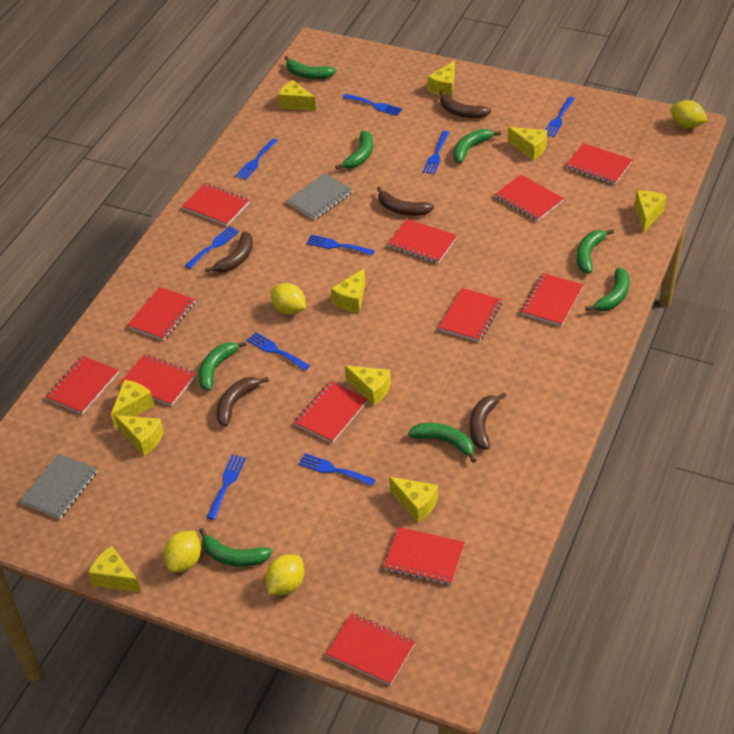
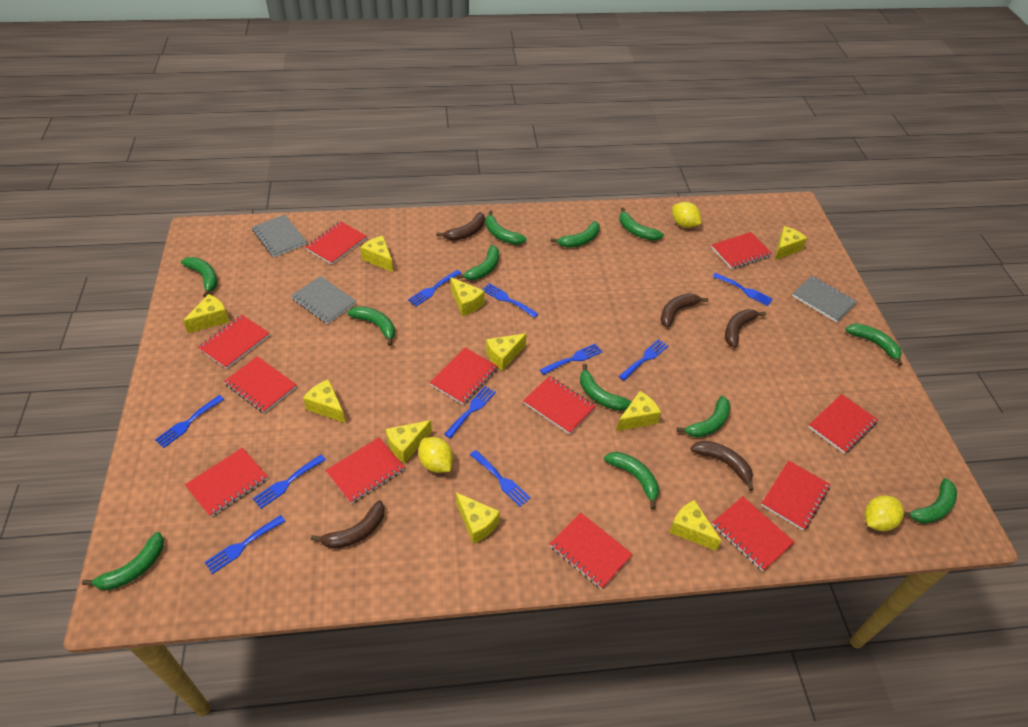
blue fork: 9 -> 10
green banana: 8 -> 12
grey notebook: 2 -> 3
yellow lemon: 4 -> 3

